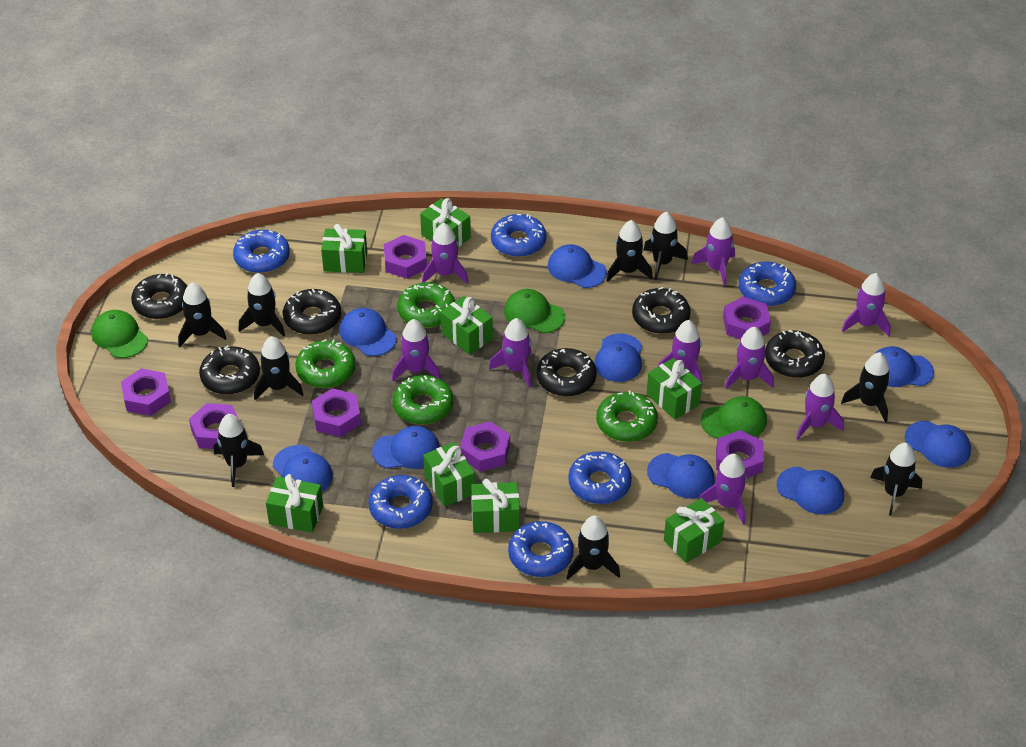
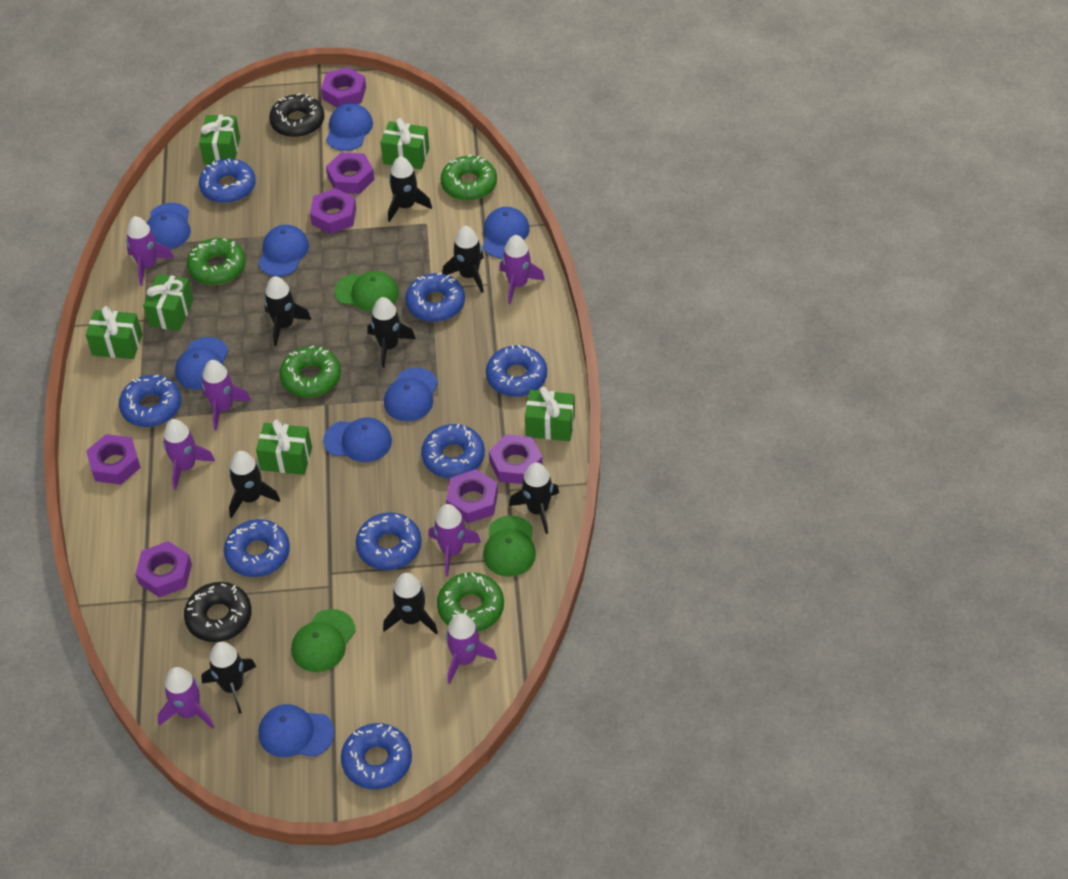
black donut: 6 -> 2
black rocket: 9 -> 8
blue cap: 9 -> 8
blue donut: 6 -> 8
green gift: 8 -> 6
purple rocket: 9 -> 7

